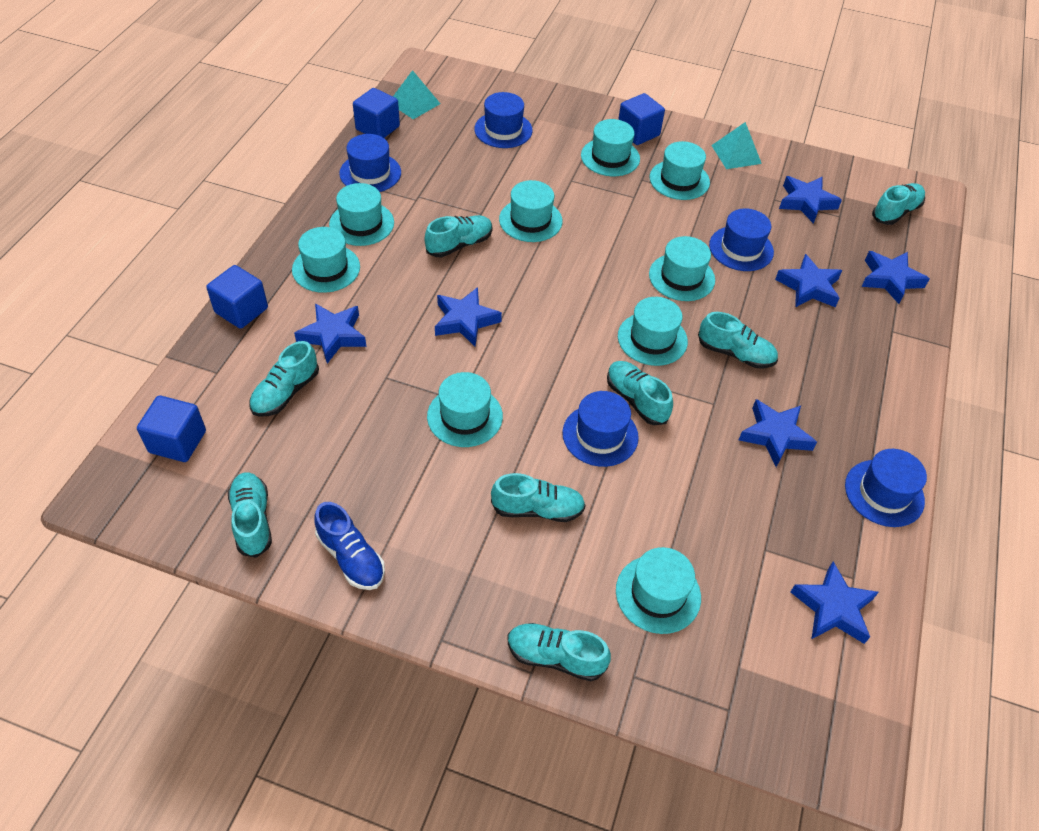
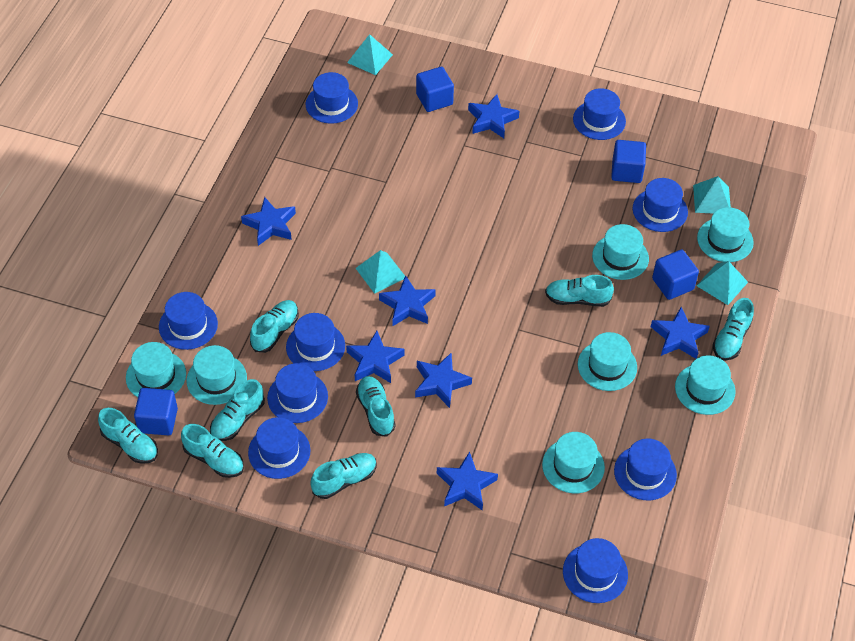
blue hat: 5 -> 9
blue shoe: 1 -> 0
turquoise hat: 9 -> 7
turquoise pyramid: 2 -> 4

